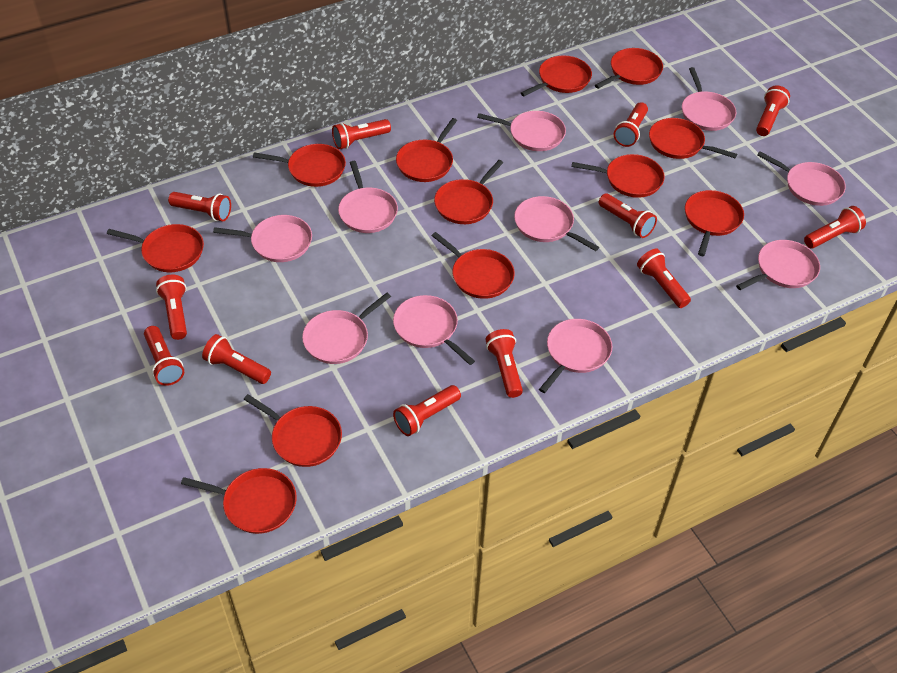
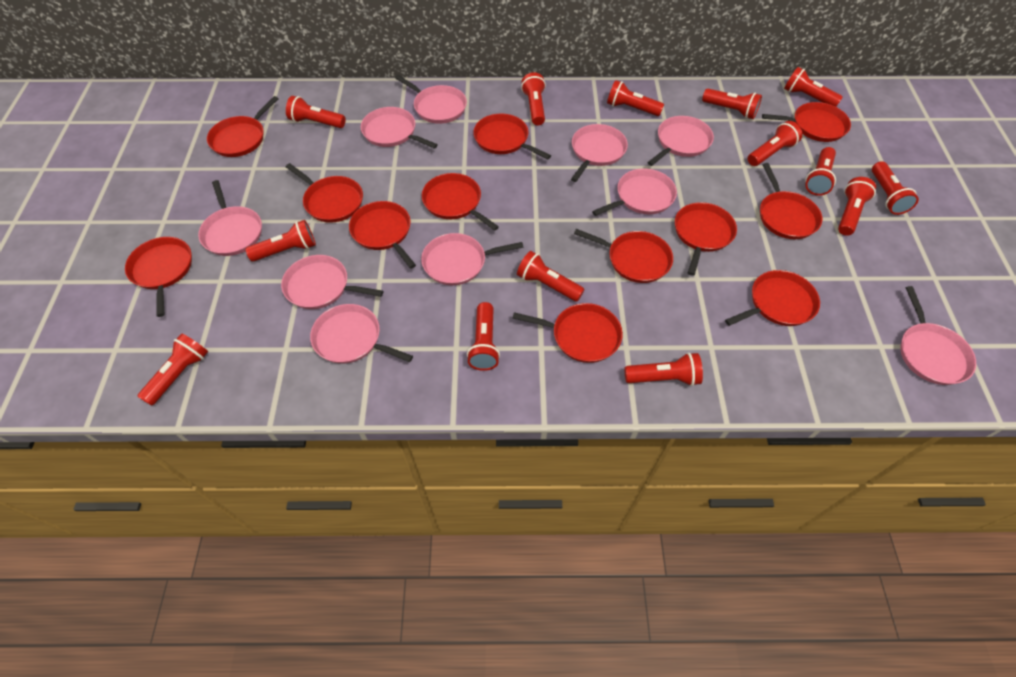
red flashlight: 12 -> 14

